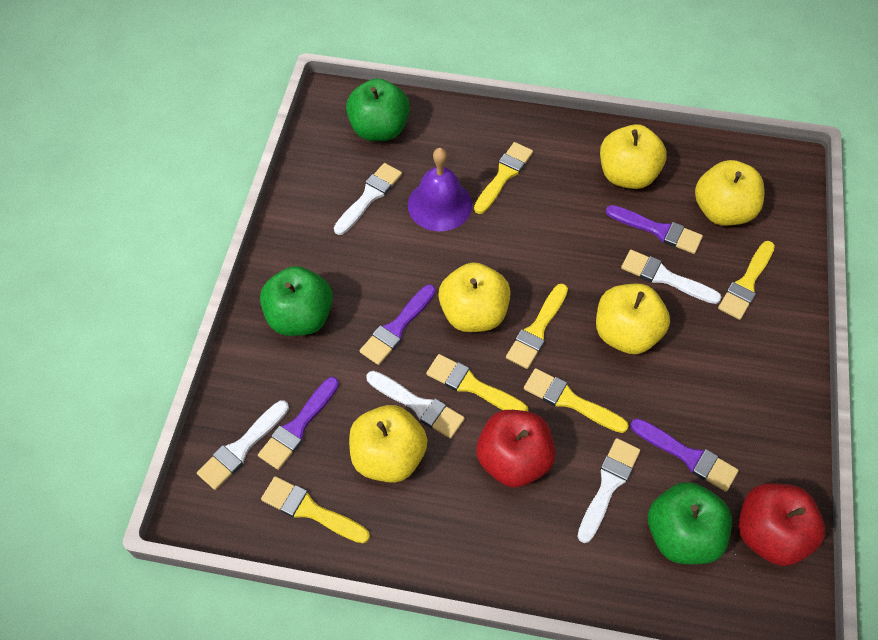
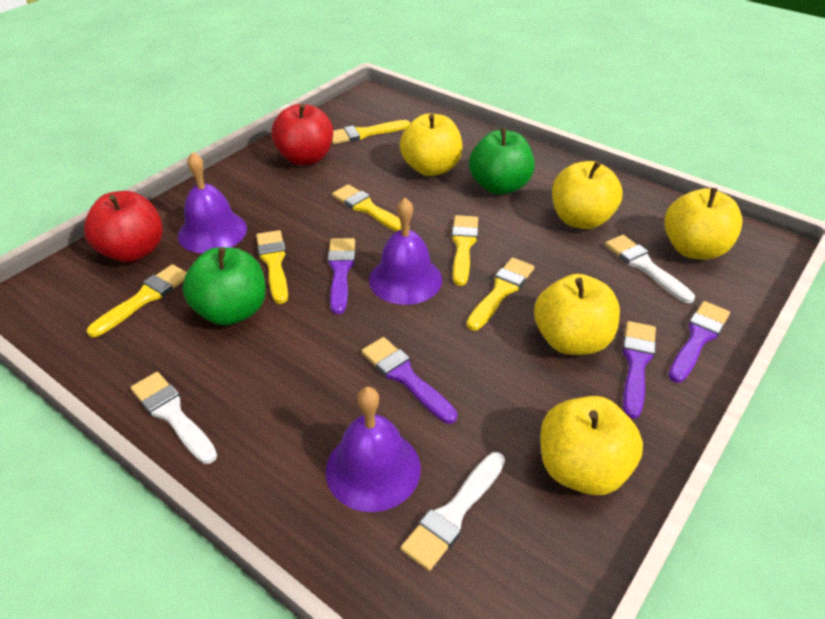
green apple: 3 -> 2
purple bell: 1 -> 3
white brush: 5 -> 3

